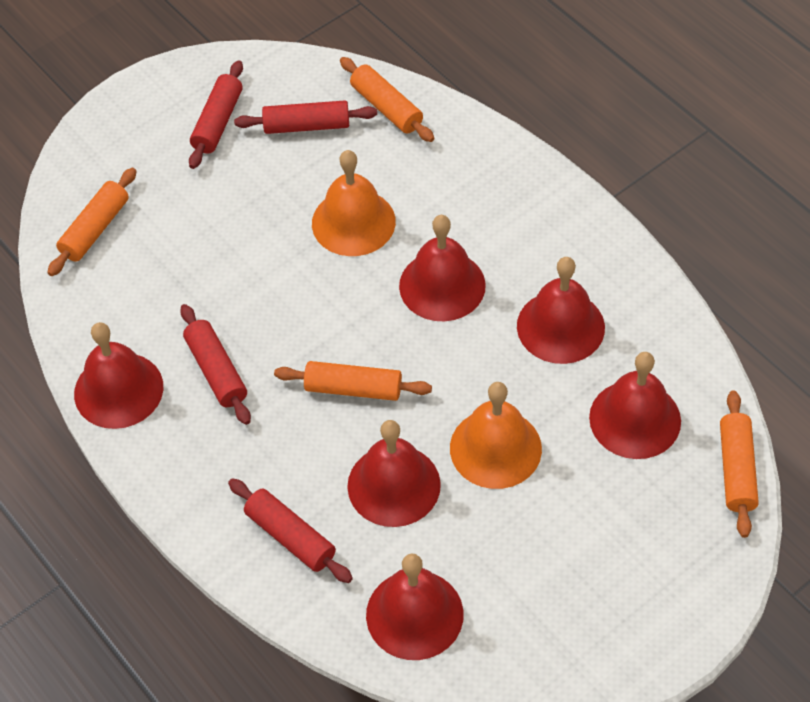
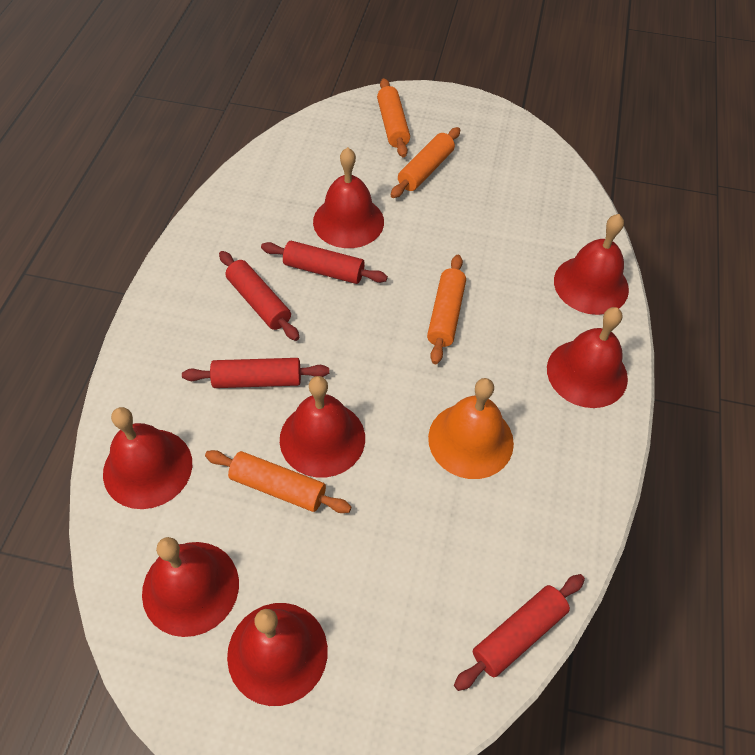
orange bell: 2 -> 1
red bell: 6 -> 7

